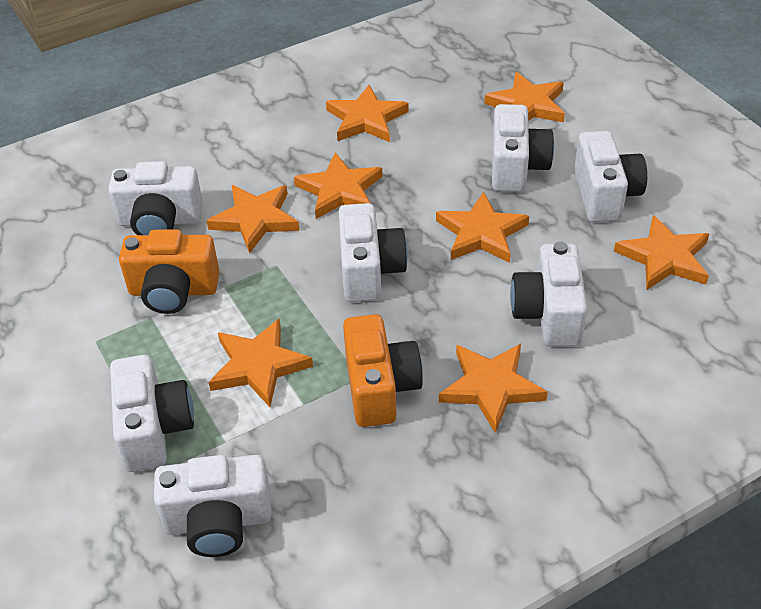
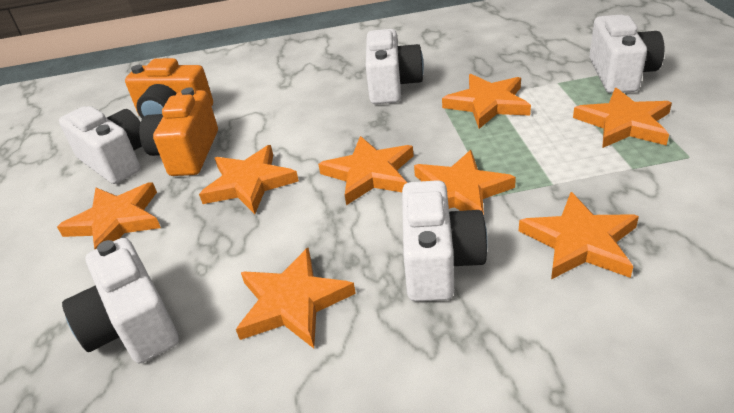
white camera: 7 -> 5

